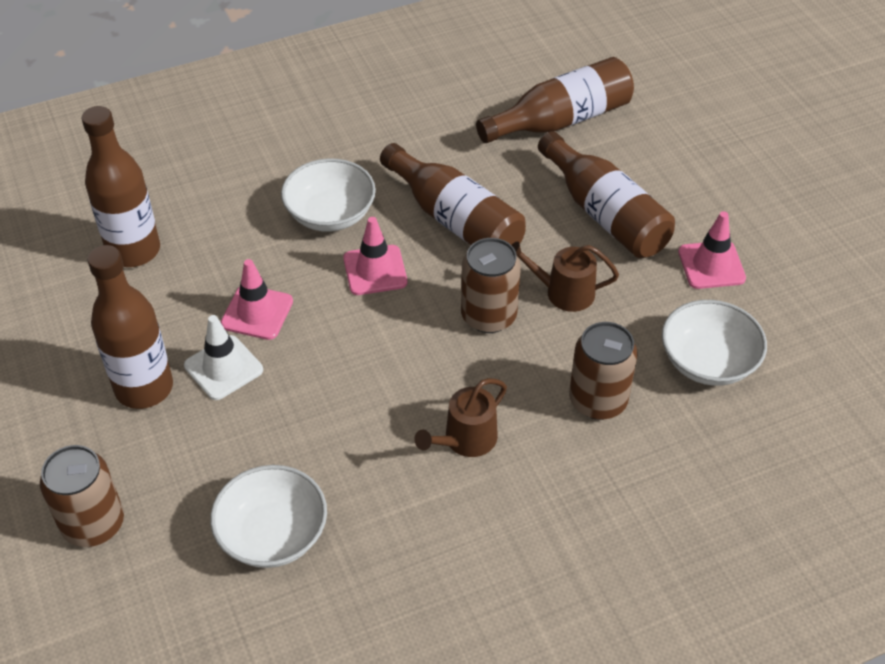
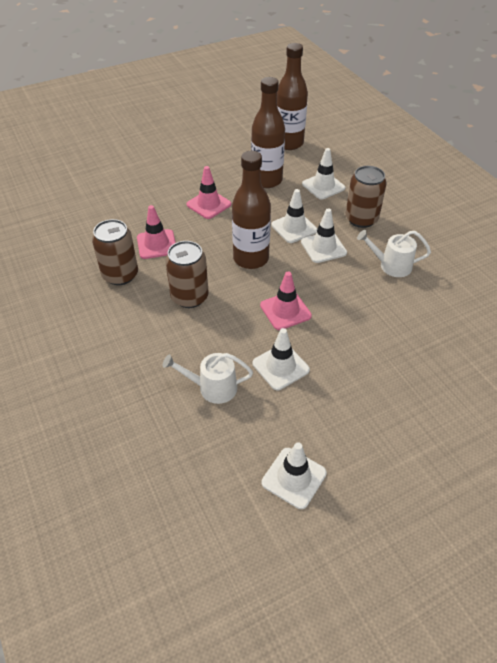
brown bottle: 5 -> 3
brown watering can: 2 -> 0
white bowl: 3 -> 0
white traffic cone: 1 -> 5
white watering can: 0 -> 2

